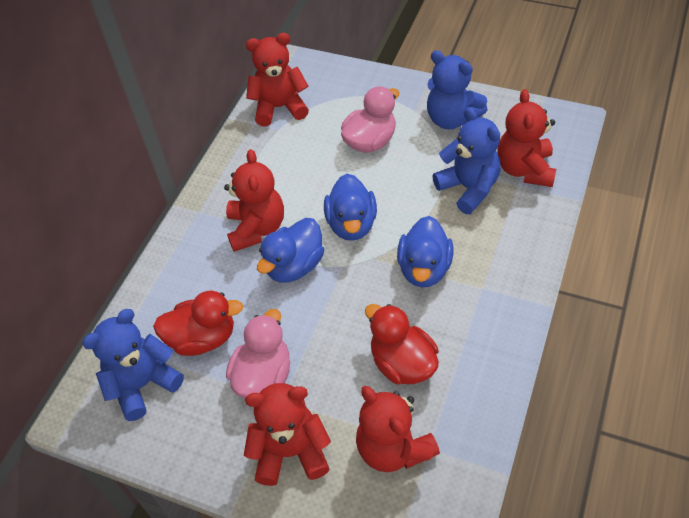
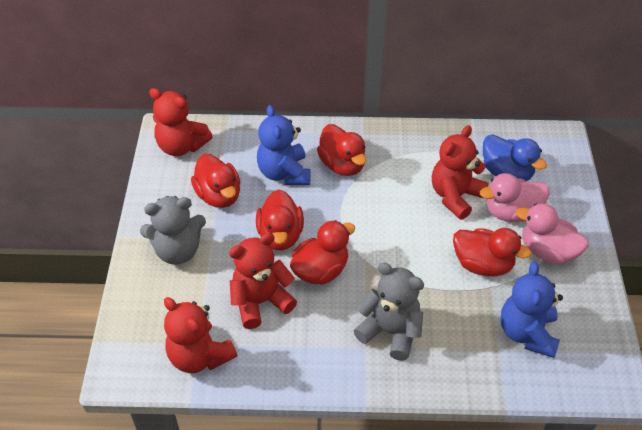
blue duck: 3 -> 1
blue teddy bear: 3 -> 2
grey teddy bear: 0 -> 2
red duck: 2 -> 5
red teddy bear: 5 -> 4

